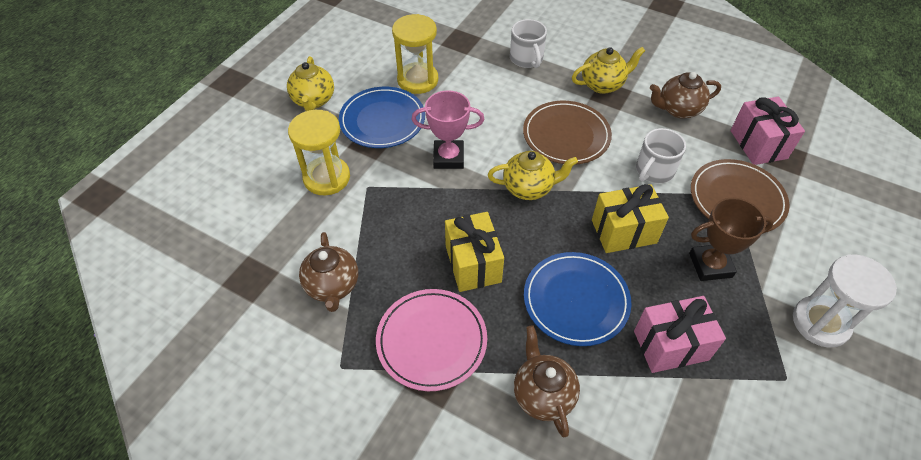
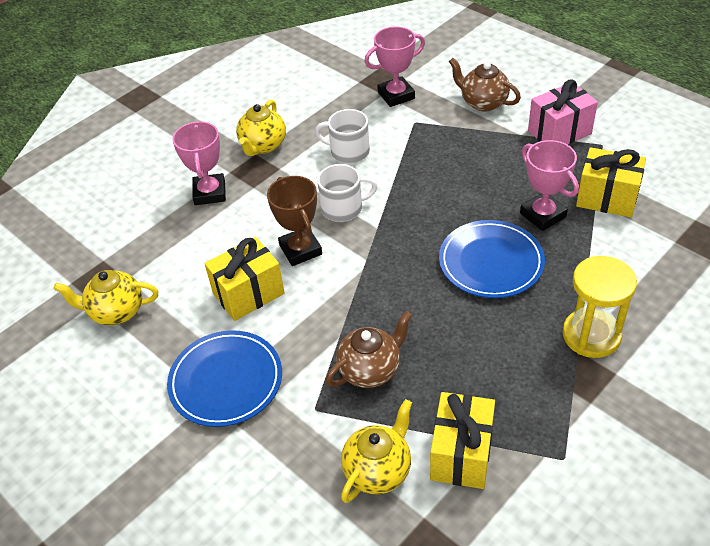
brown plate: 2 -> 0
brown teapot: 3 -> 2
pink gift: 2 -> 1
pink plate: 1 -> 0
pink trophy: 1 -> 3
white hourglass: 1 -> 0
yellow gift: 2 -> 3
yellow hourglass: 2 -> 1

